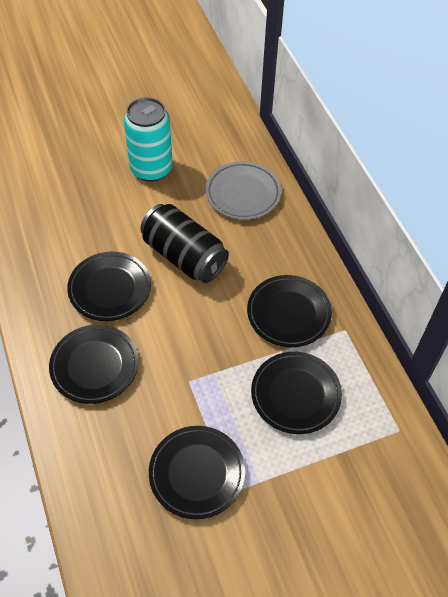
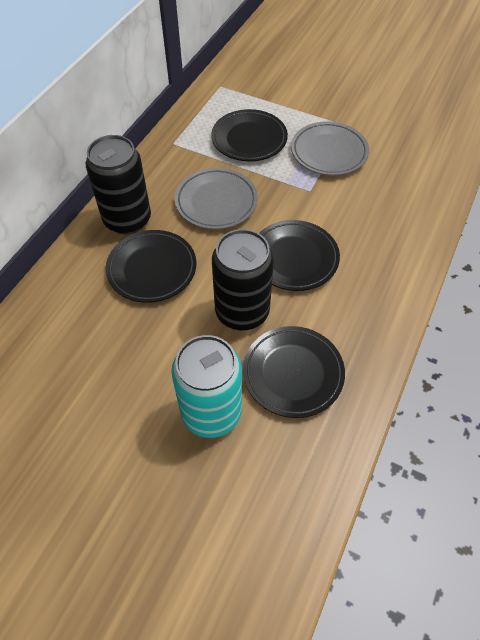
black can: 1 -> 2
black plate: 5 -> 4
grey plate: 1 -> 2

